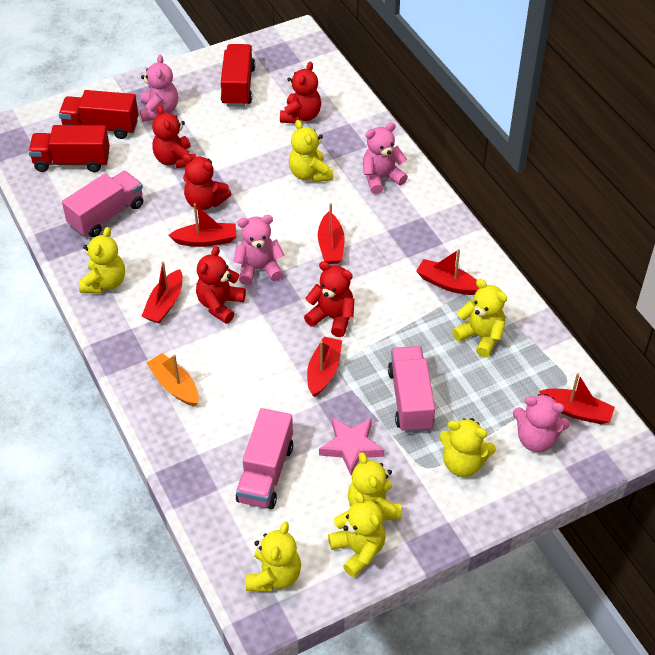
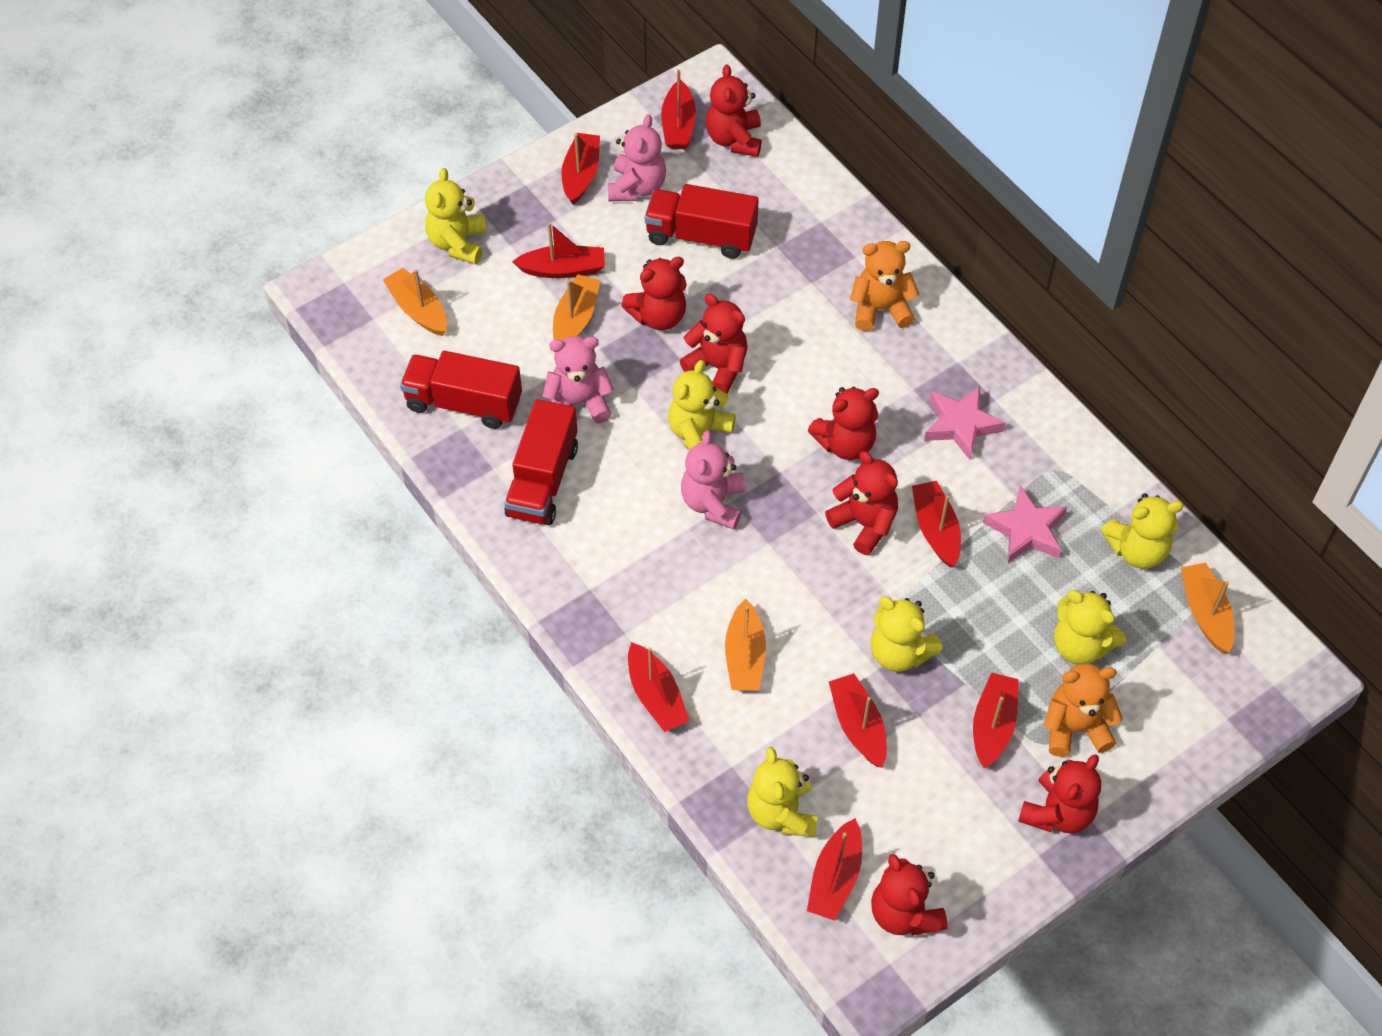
orange boat: 1 -> 4
orange teddy bear: 0 -> 2
pink star: 1 -> 2
pink teddy bear: 4 -> 3
pink truck: 3 -> 0
red boat: 6 -> 8
red teddy bear: 5 -> 7
yellow teddy bear: 7 -> 6

